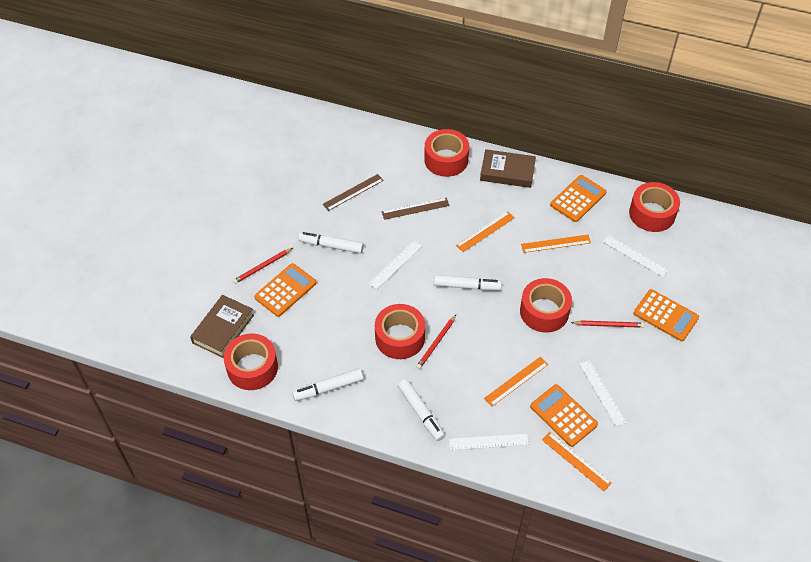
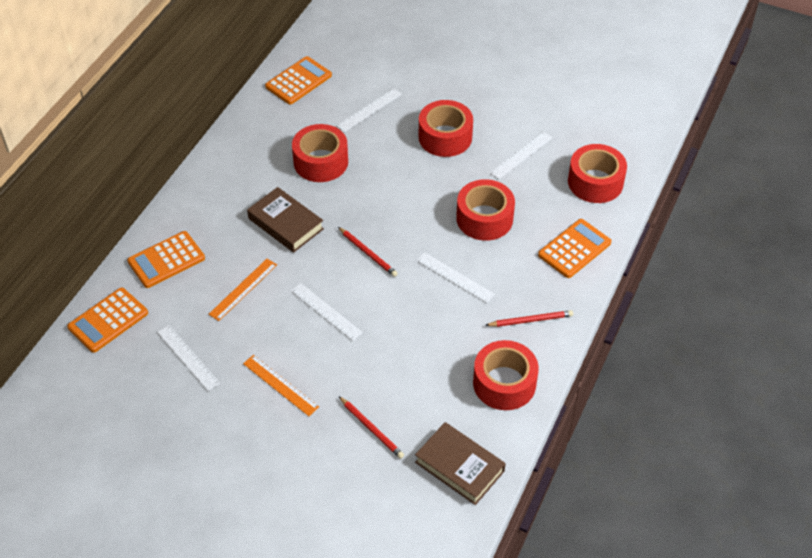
brown ruler: 2 -> 0
orange ruler: 4 -> 2
white marker: 4 -> 0
white ruler: 4 -> 5

